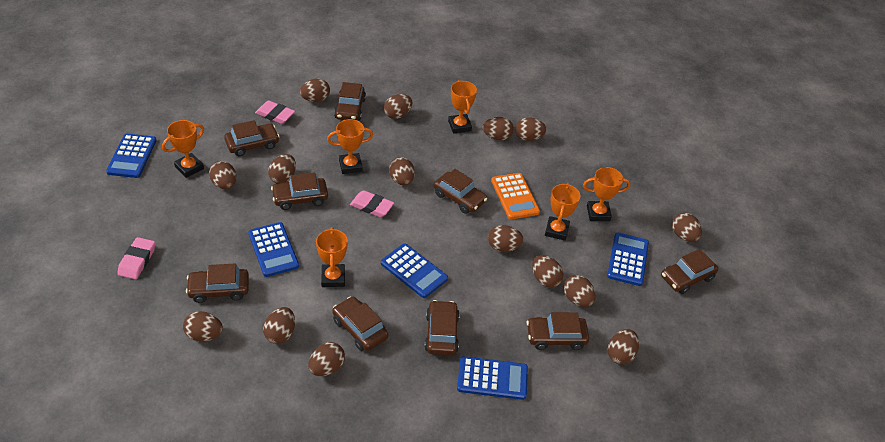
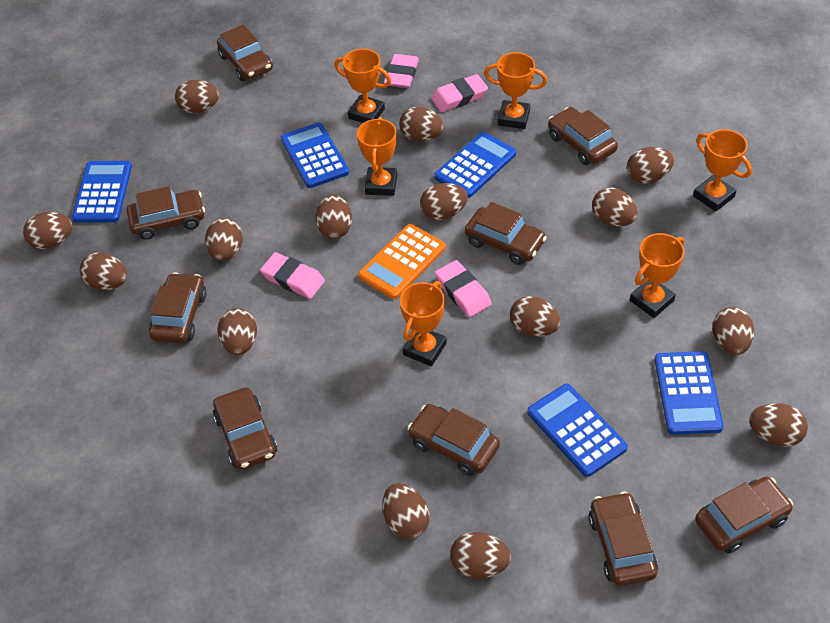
pink eraser: 3 -> 4

